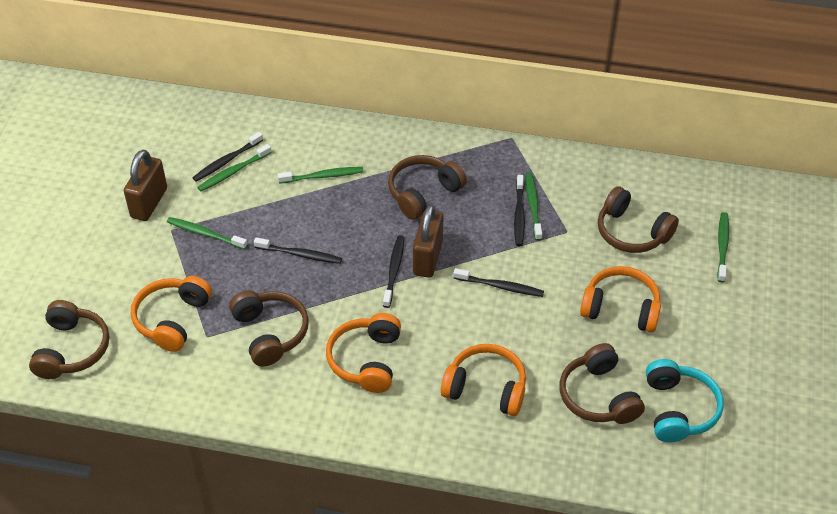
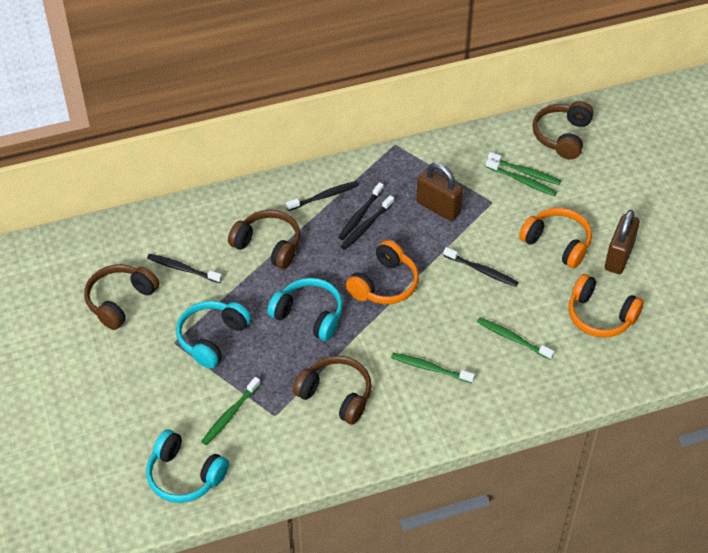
brown headphones: 5 -> 4
orange headphones: 4 -> 3
turquoise headphones: 1 -> 3

